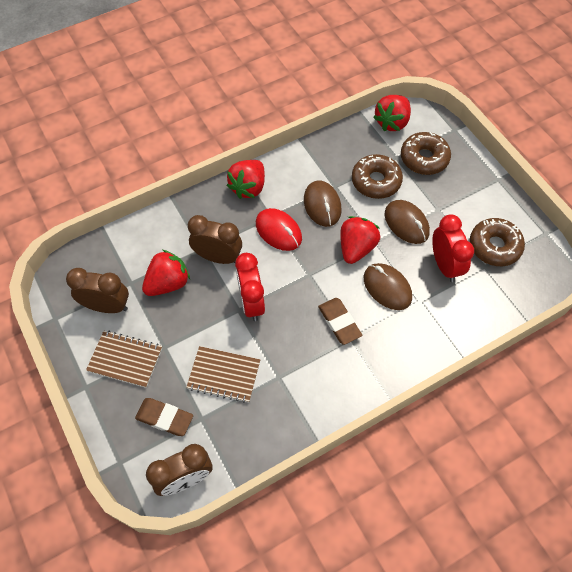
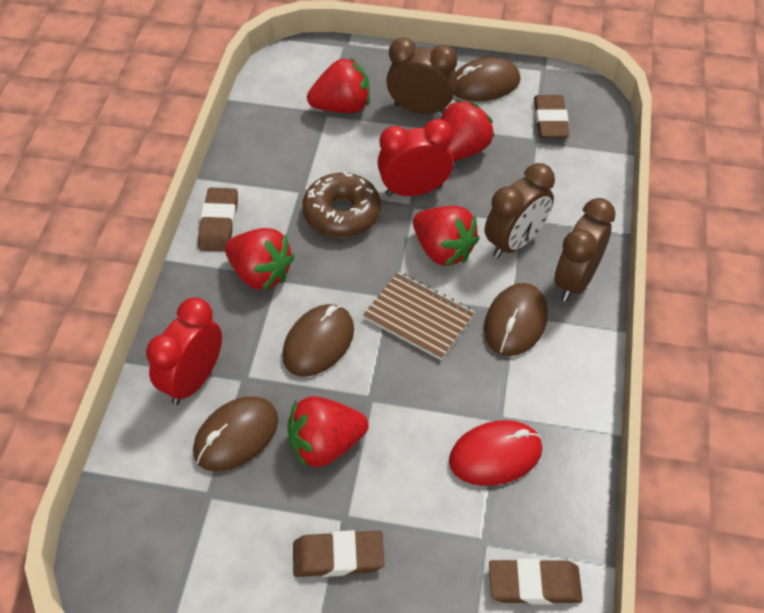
brown donut: 3 -> 1
brown eraser: 2 -> 4
brown mouse: 3 -> 4
brown notebook: 2 -> 1
red strawberry: 4 -> 5

